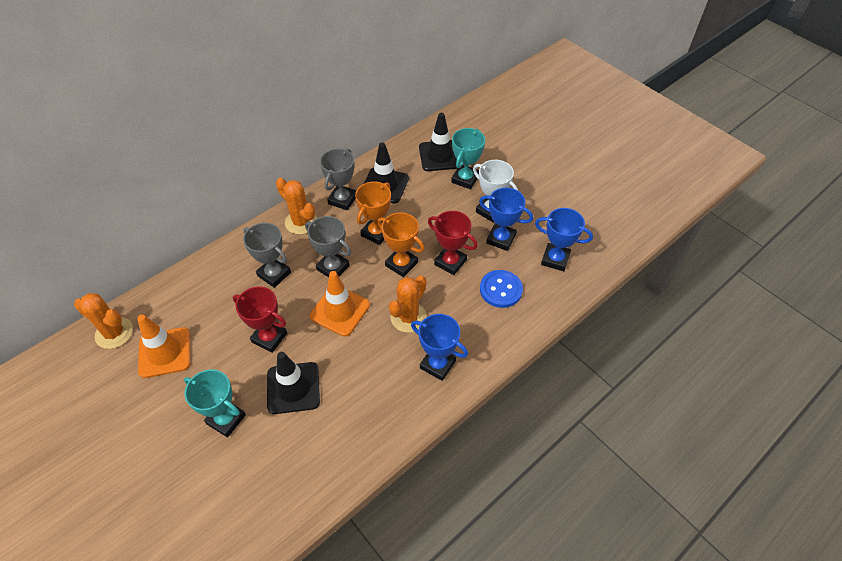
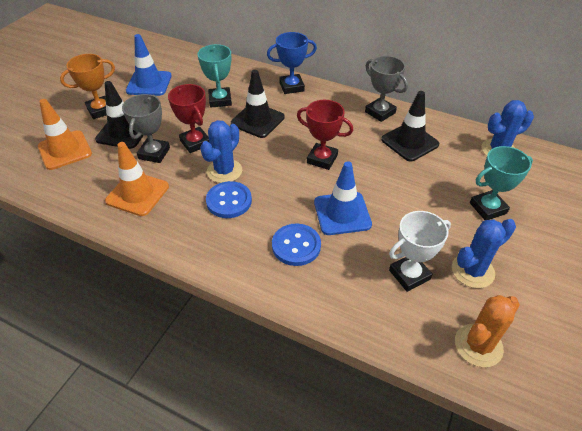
blue button: 1 -> 2
blue cactus: 0 -> 3
blue traffic cone: 0 -> 2
blue trophy: 3 -> 1
grey trophy: 3 -> 2
orange cactus: 3 -> 1
orange trophy: 2 -> 1

